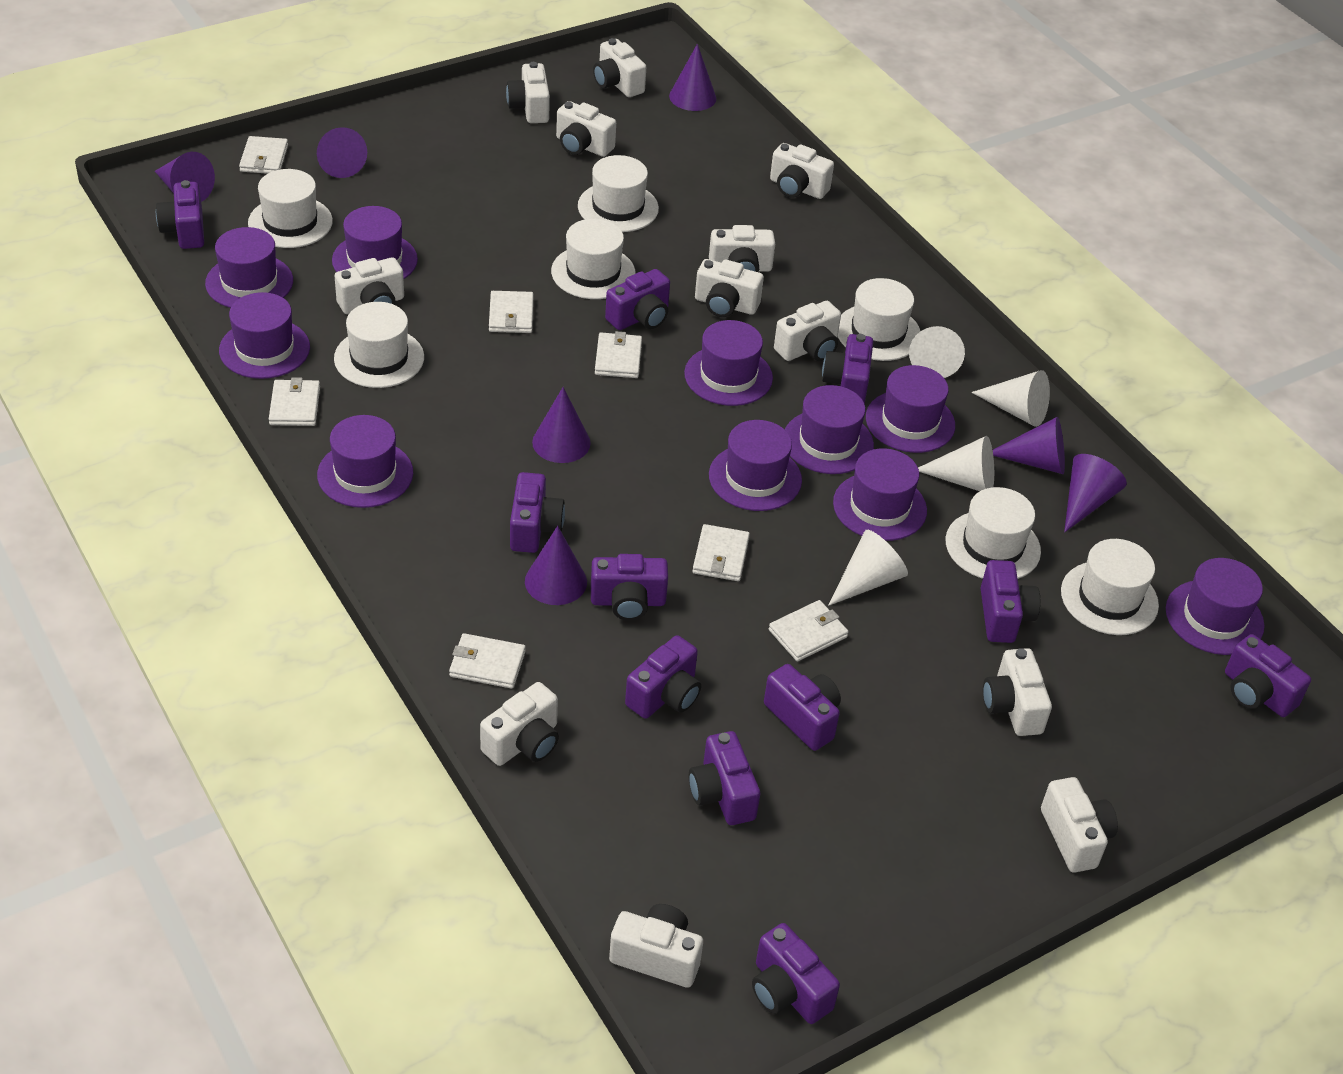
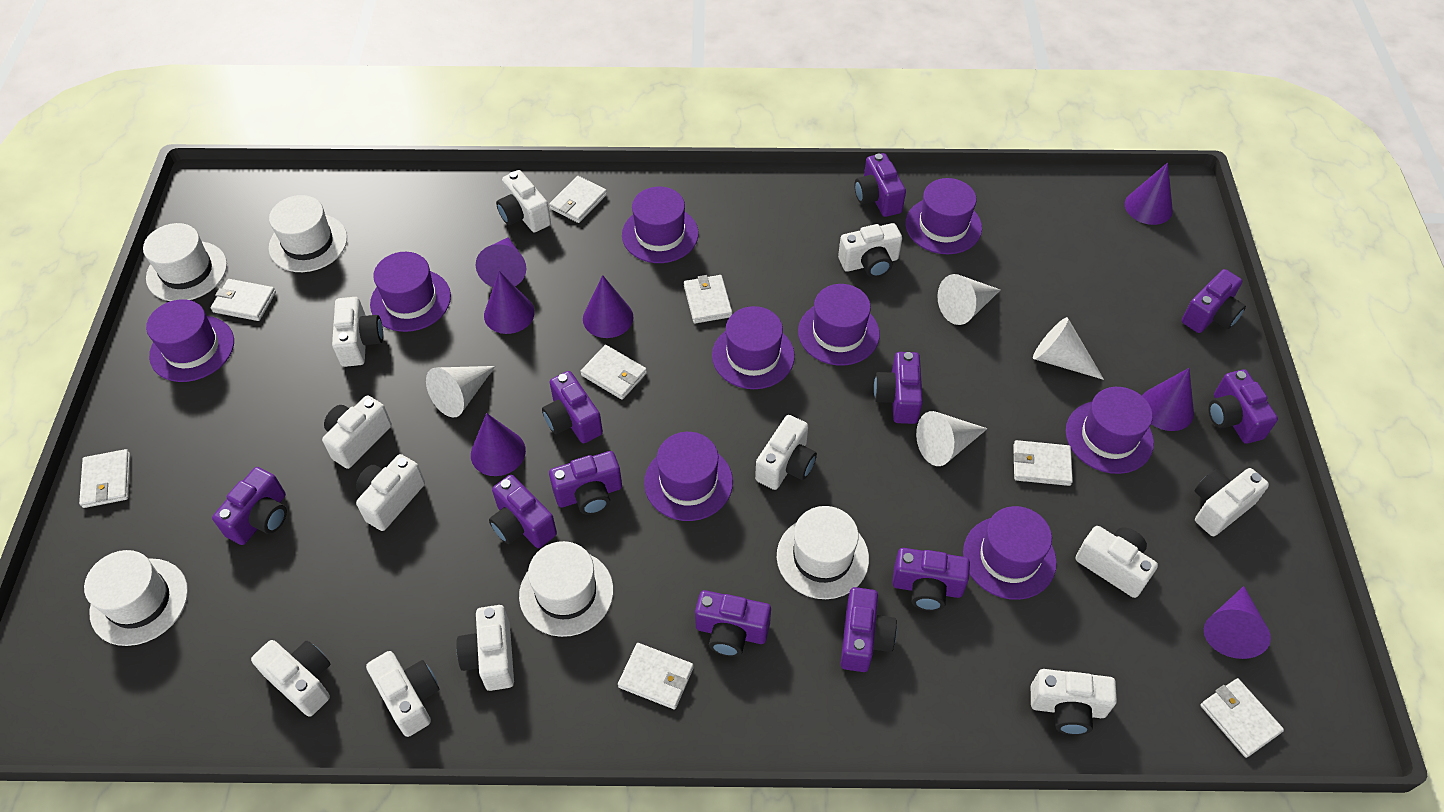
purple hat: 10 -> 9
white hat: 7 -> 5
white wallet: 7 -> 8

